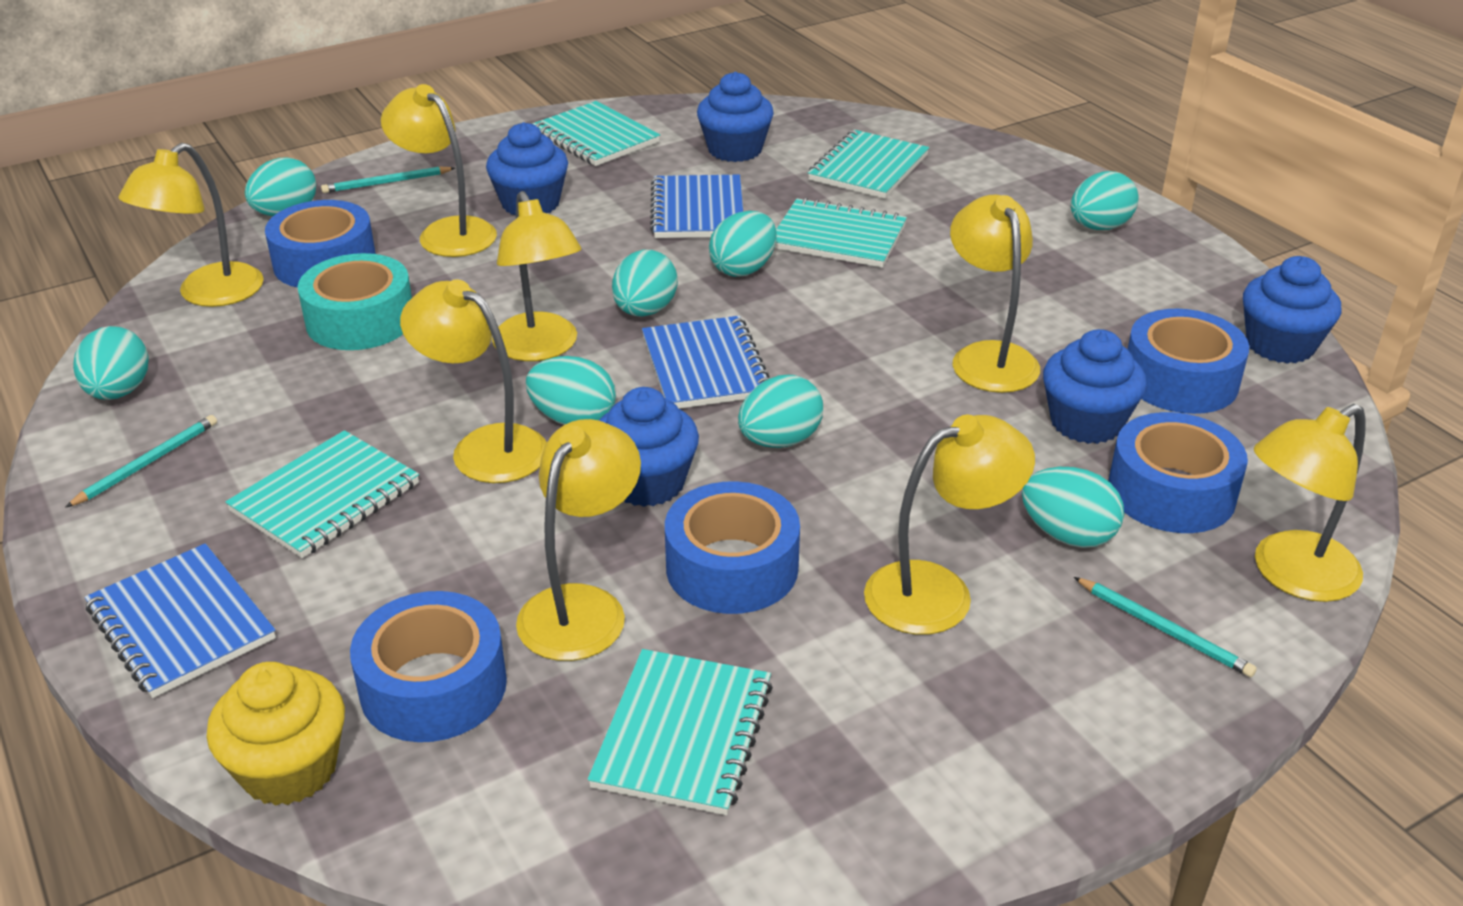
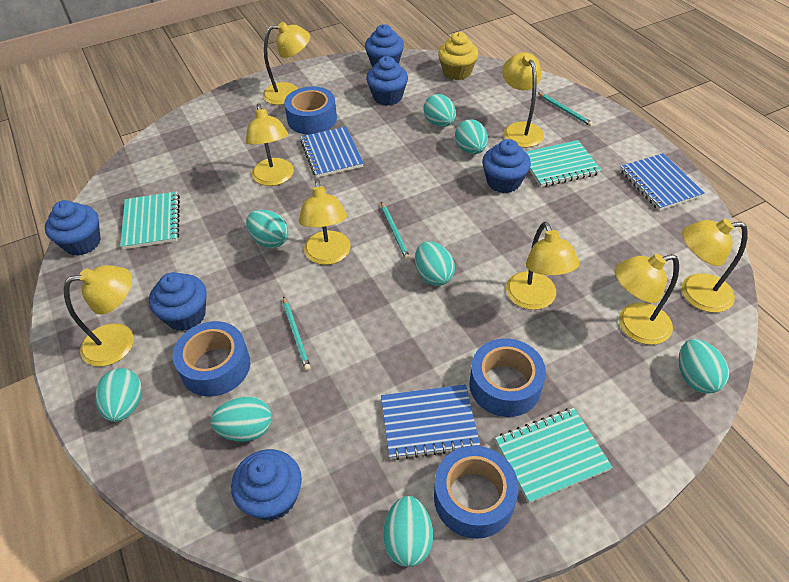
blue cupcake: 5 -> 6
blue tape: 5 -> 4
turquoise notebook: 5 -> 3
turquoise tape: 1 -> 0

